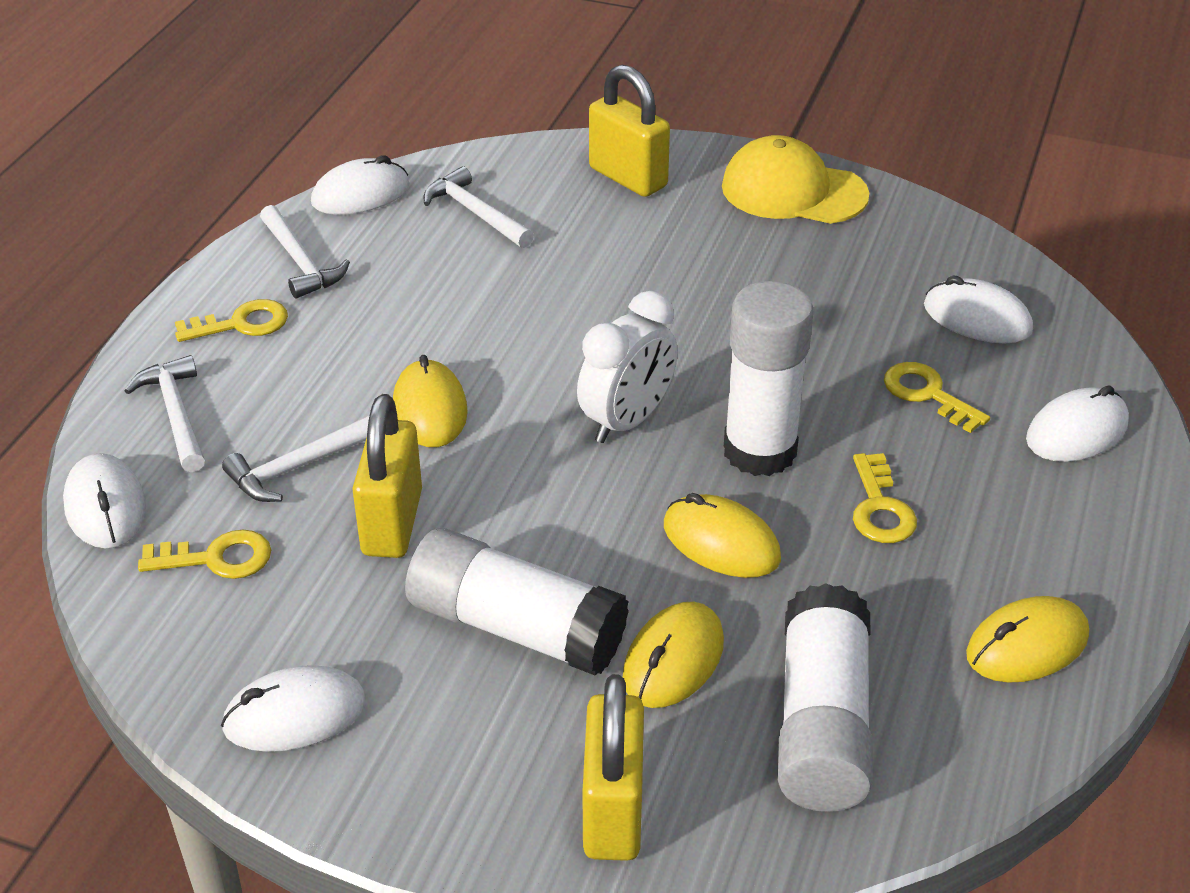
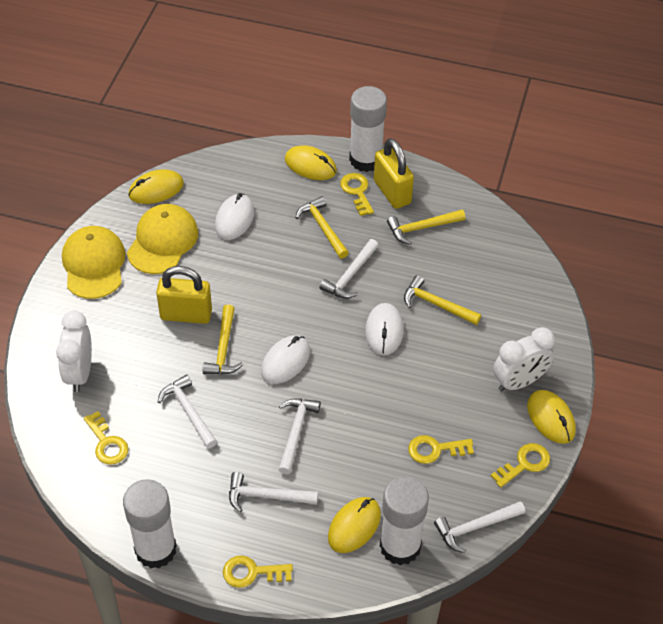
white clock: 1 -> 2
white hammer: 4 -> 5
white mouse: 5 -> 3
yellow cap: 1 -> 2
yellow hammer: 0 -> 4
yellow key: 4 -> 5
yellow padlock: 3 -> 2

